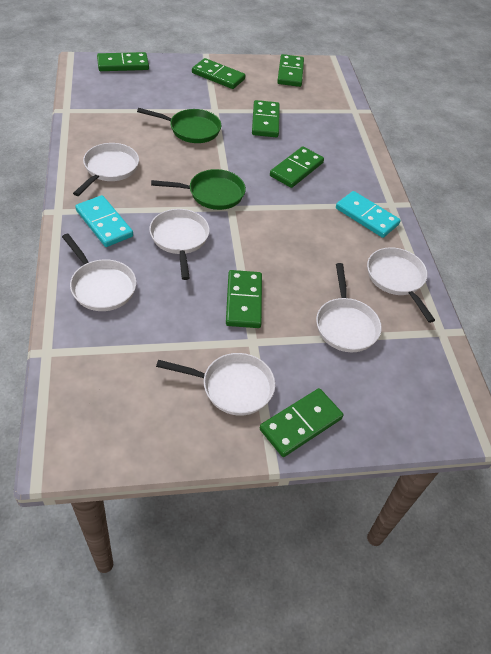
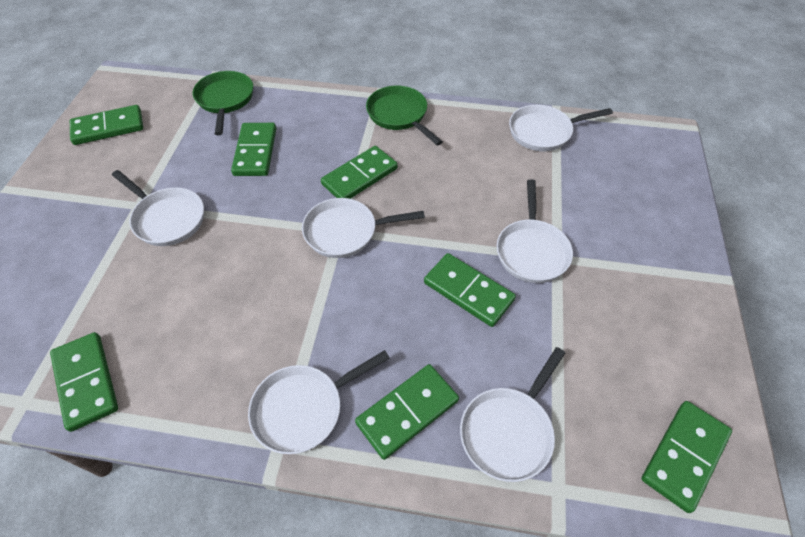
turquoise domino: 2 -> 0

